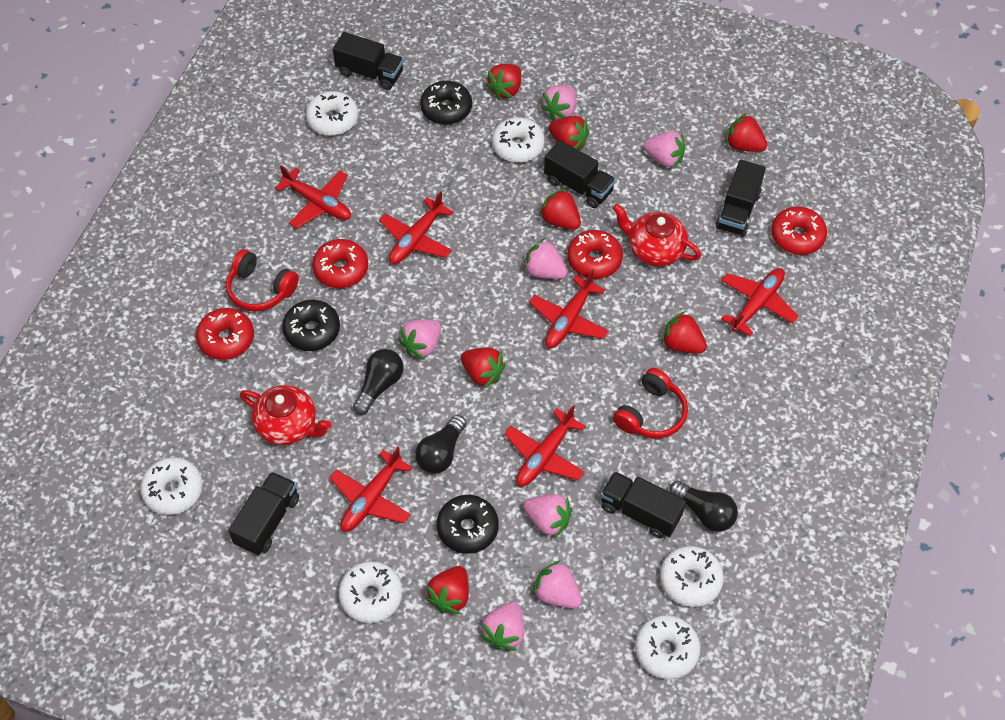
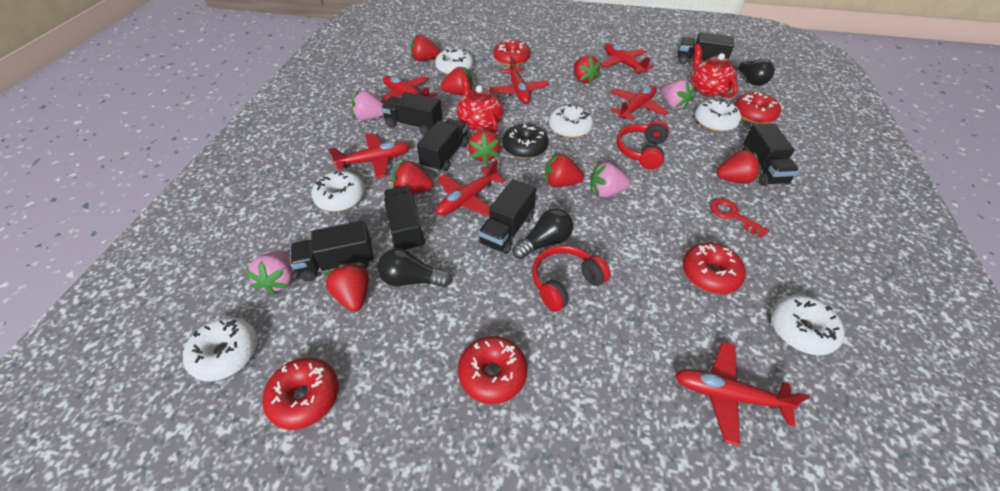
black donut: 3 -> 1
black truck: 5 -> 7
pink strawberry: 7 -> 4
red donut: 4 -> 5
red key: 0 -> 1
red plane: 6 -> 7
red strawberry: 7 -> 8

